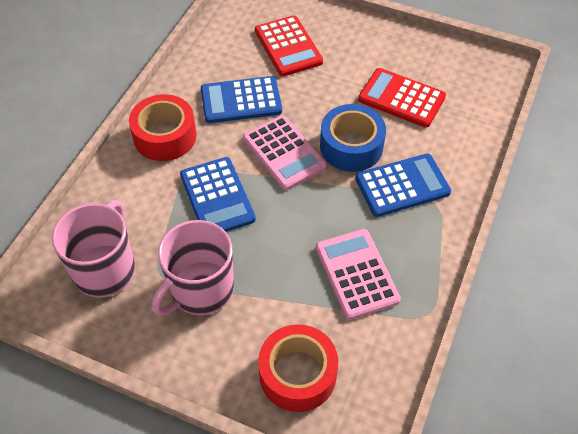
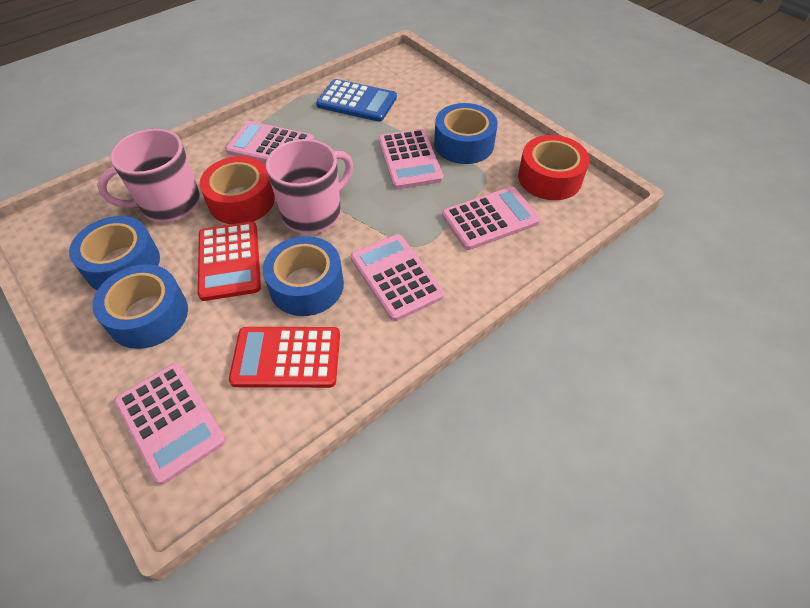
blue calculator: 3 -> 1
blue tape: 1 -> 4
pink calculator: 2 -> 5

